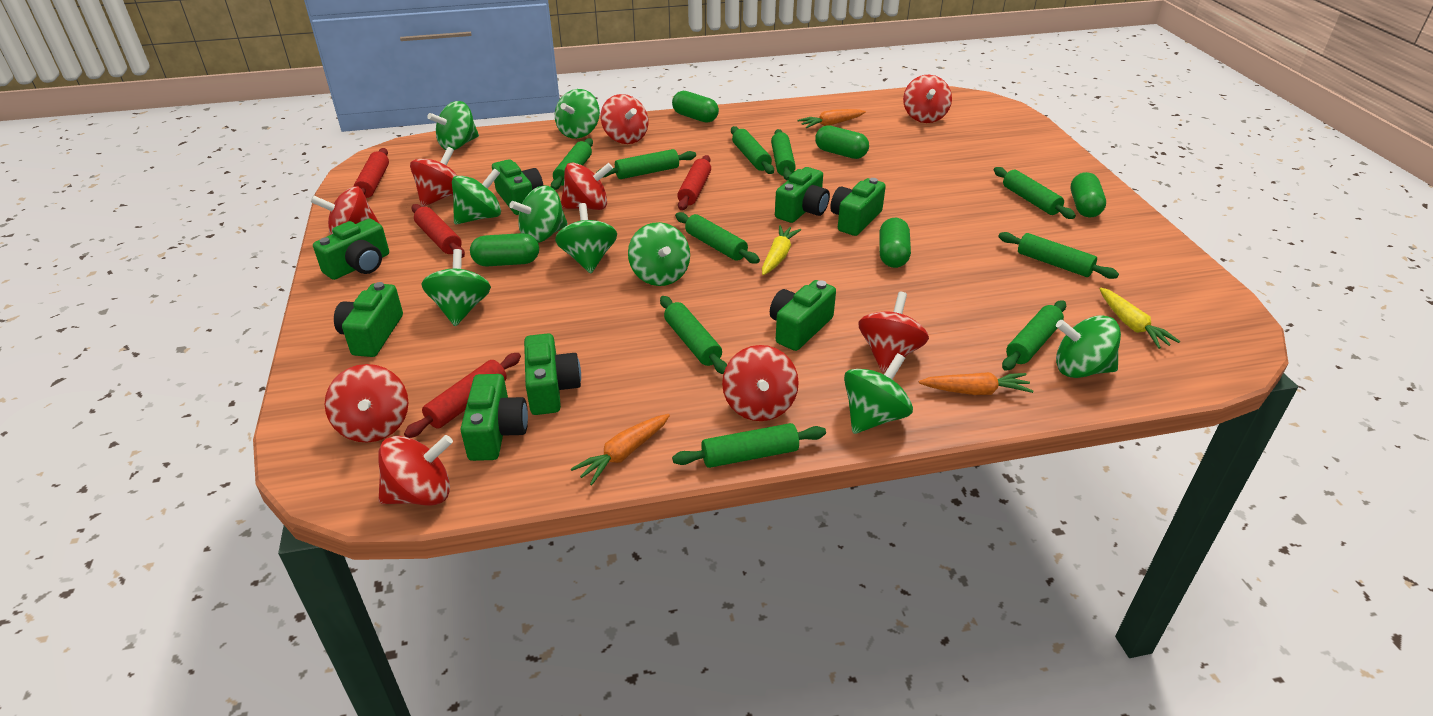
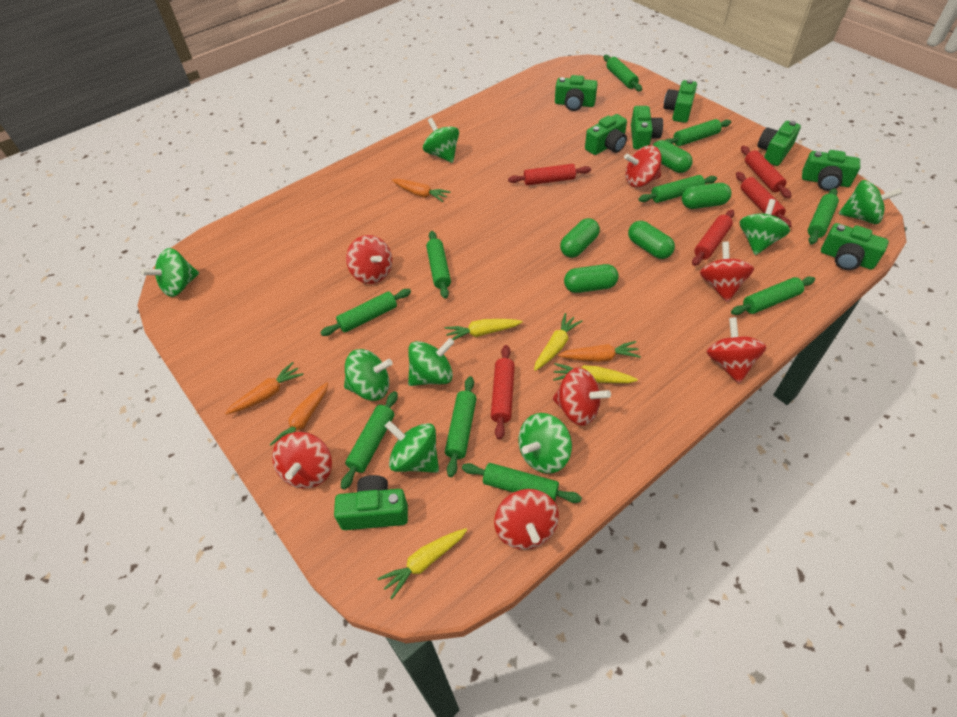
green spinning top: 9 -> 8
orange carrot: 3 -> 4
red rolling pin: 4 -> 5
red spinning top: 9 -> 7
yellow carrot: 2 -> 4

